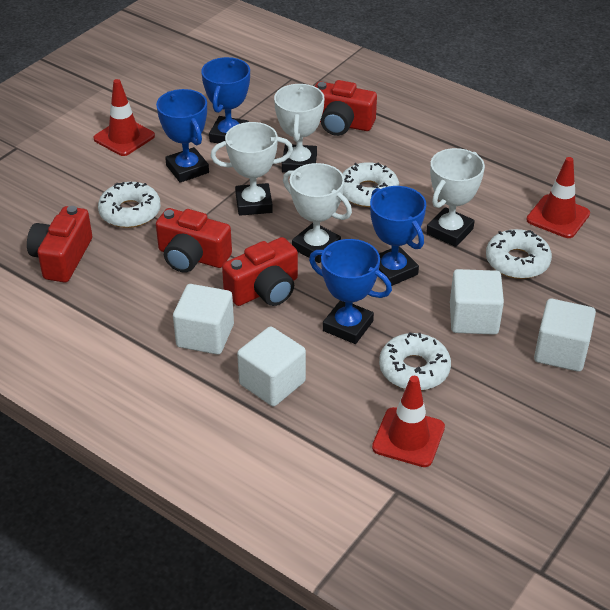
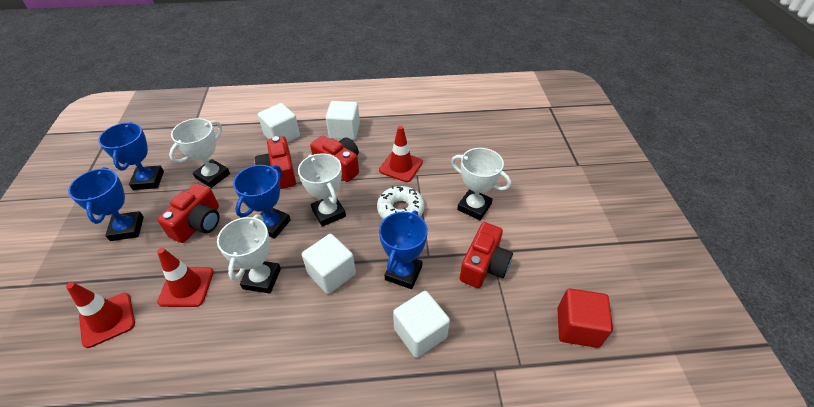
red cube: 0 -> 1
white donut: 4 -> 1

